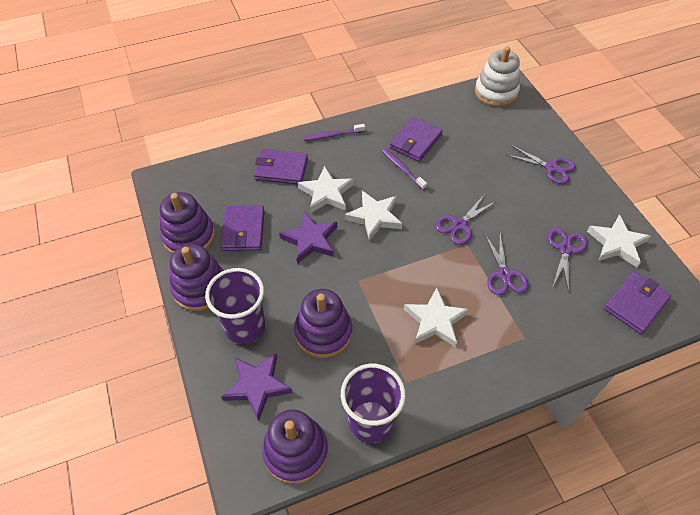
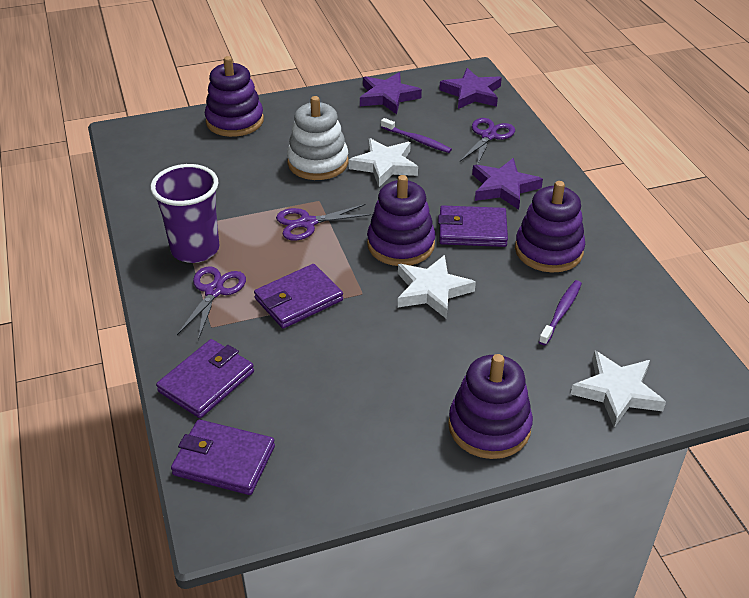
purple cup: 2 -> 1
purple scissors: 4 -> 3
purple star: 2 -> 3
white star: 4 -> 3

